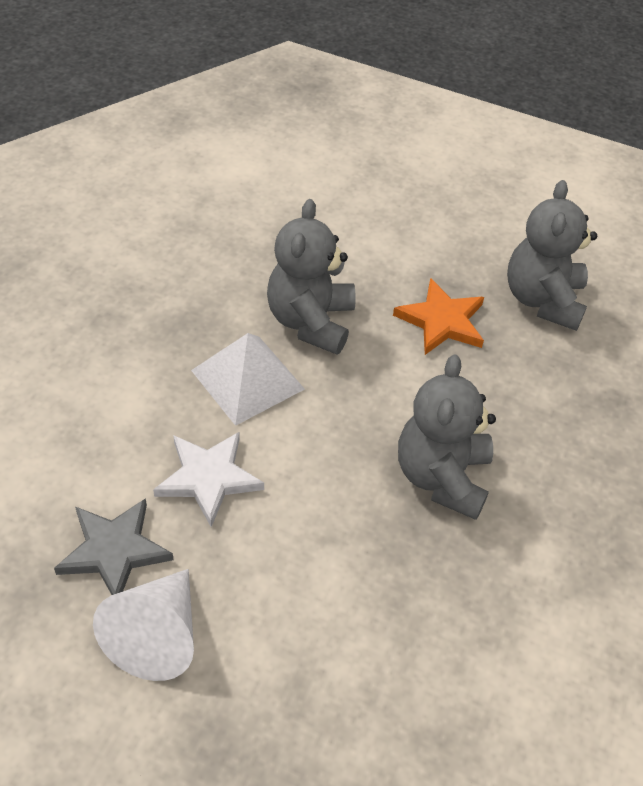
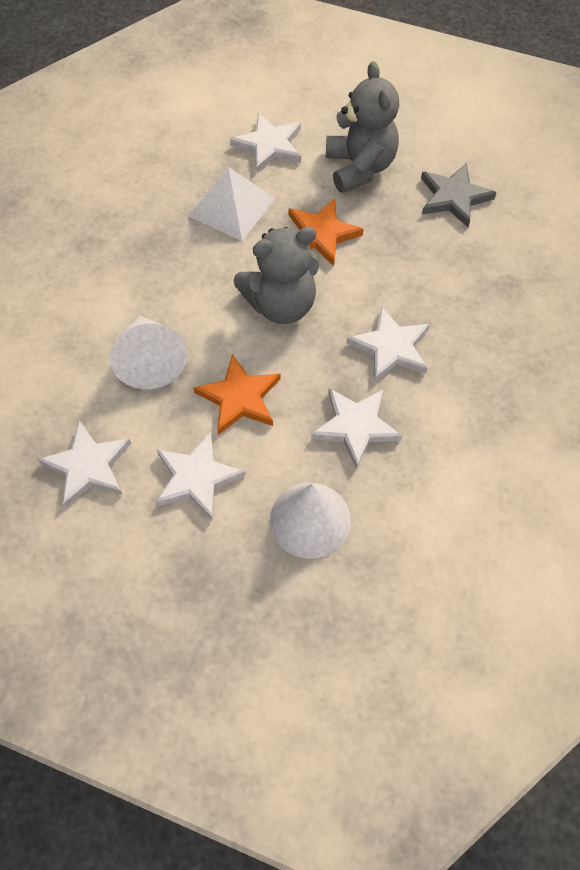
grey teddy bear: 3 -> 2
orange star: 1 -> 2
white cone: 1 -> 2
white star: 1 -> 5

